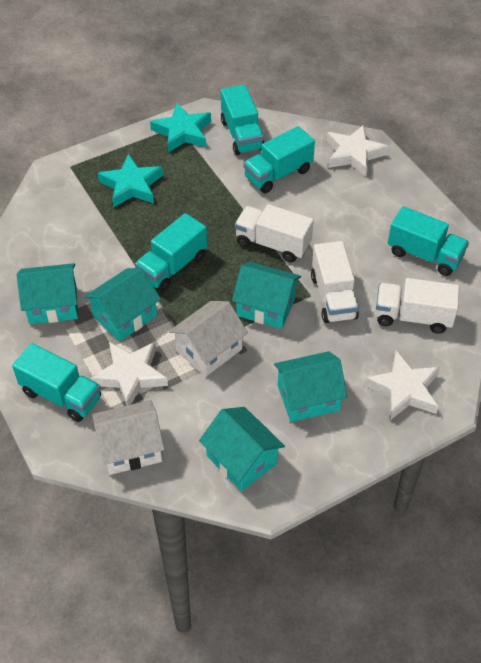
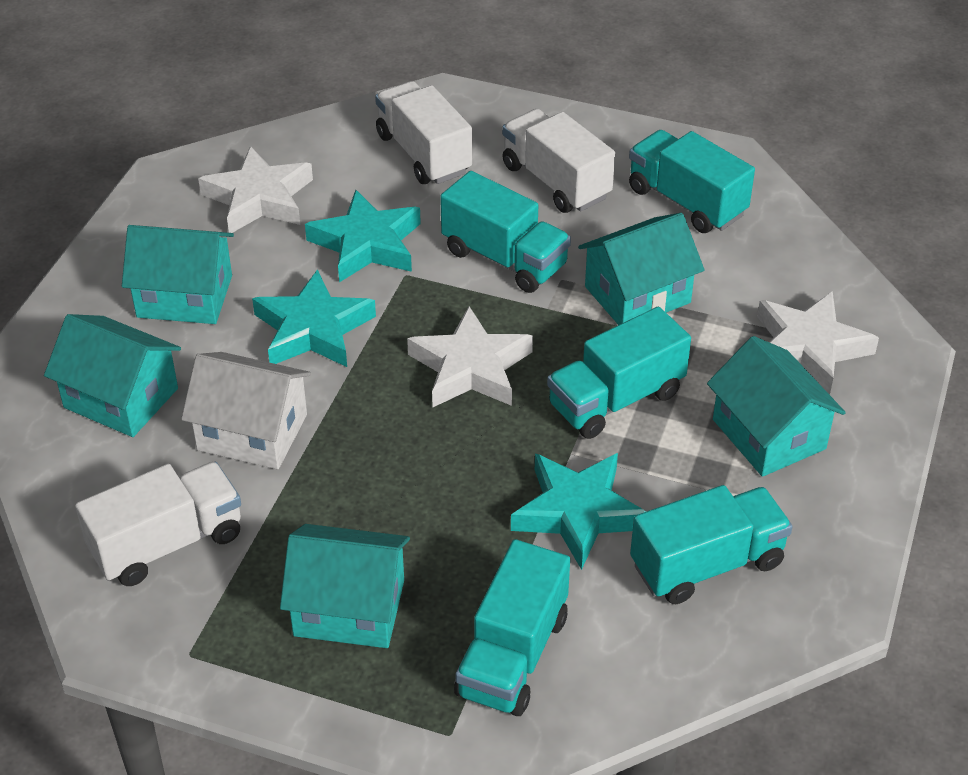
turquoise star: 2 -> 3
white house: 2 -> 1

